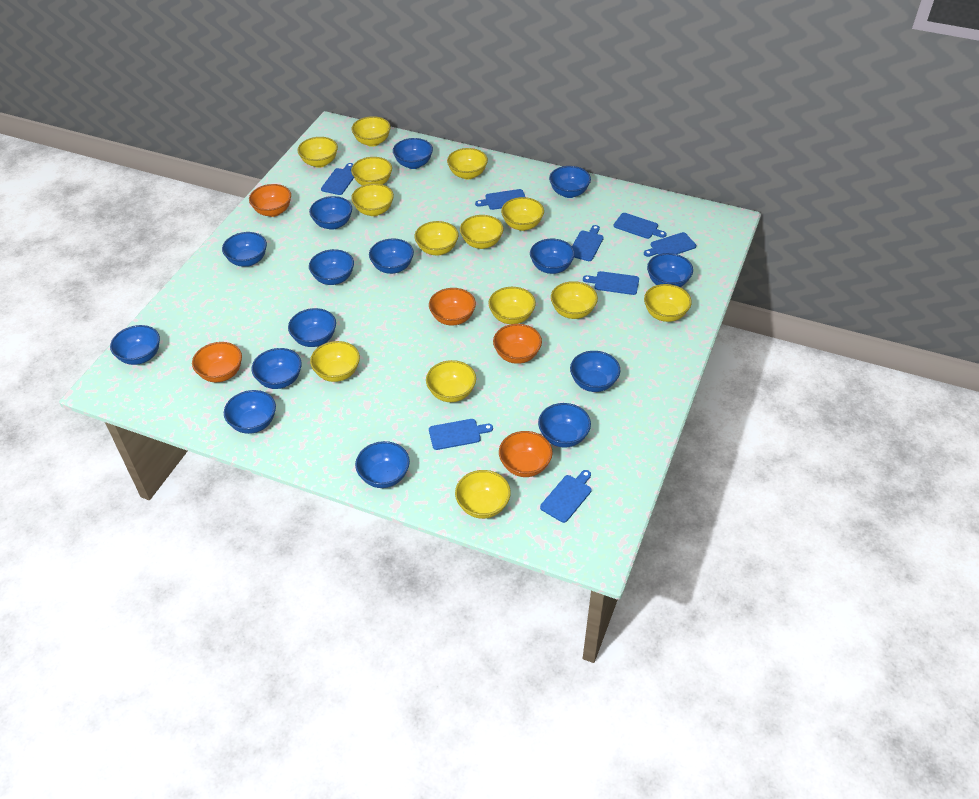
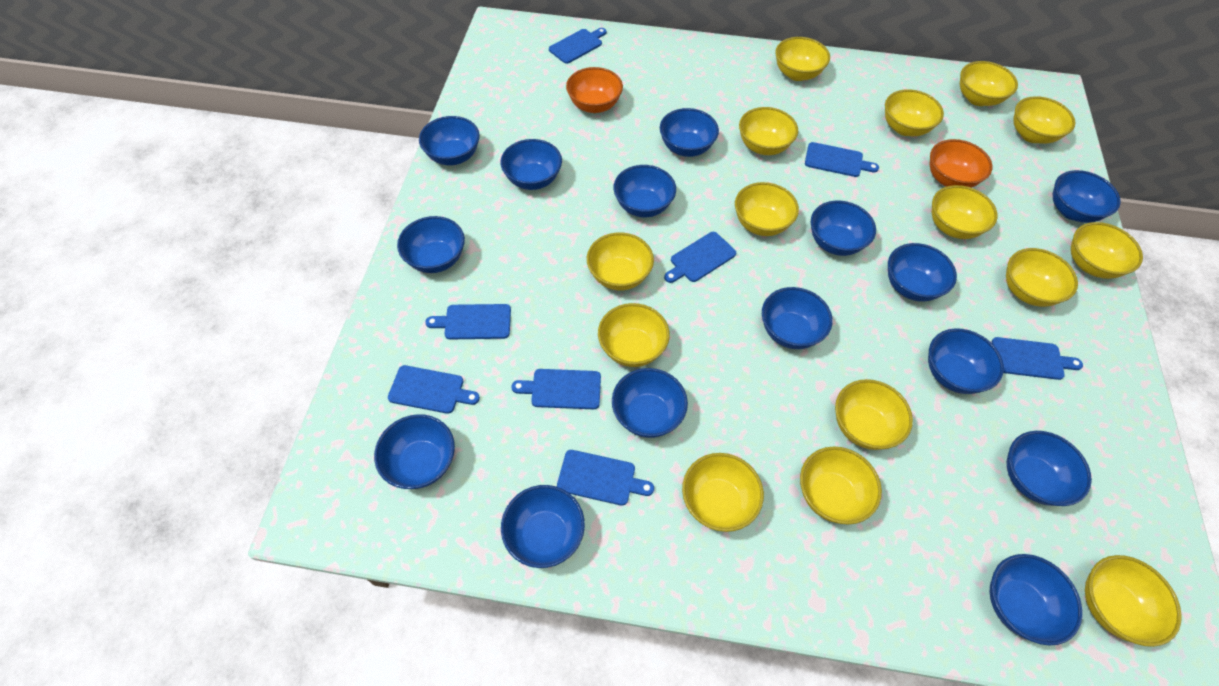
orange bowl: 5 -> 2
yellow bowl: 14 -> 15

